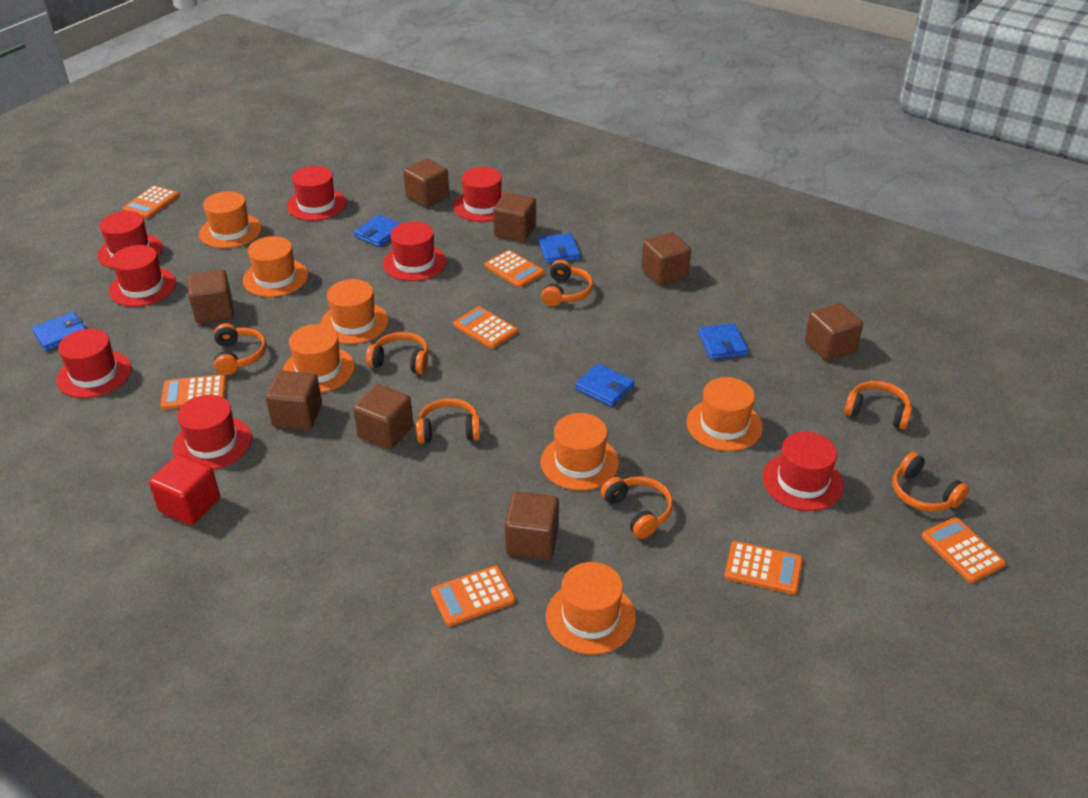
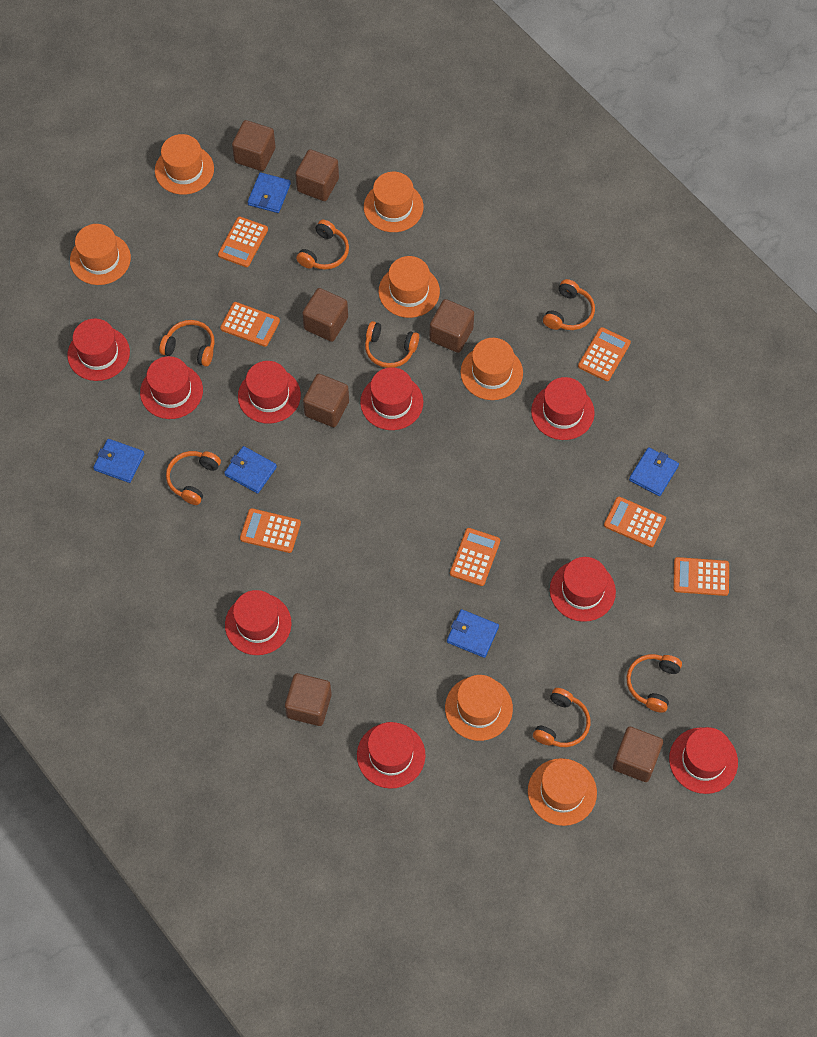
brown cube: 8 -> 7
red cube: 1 -> 0
red hat: 8 -> 9

